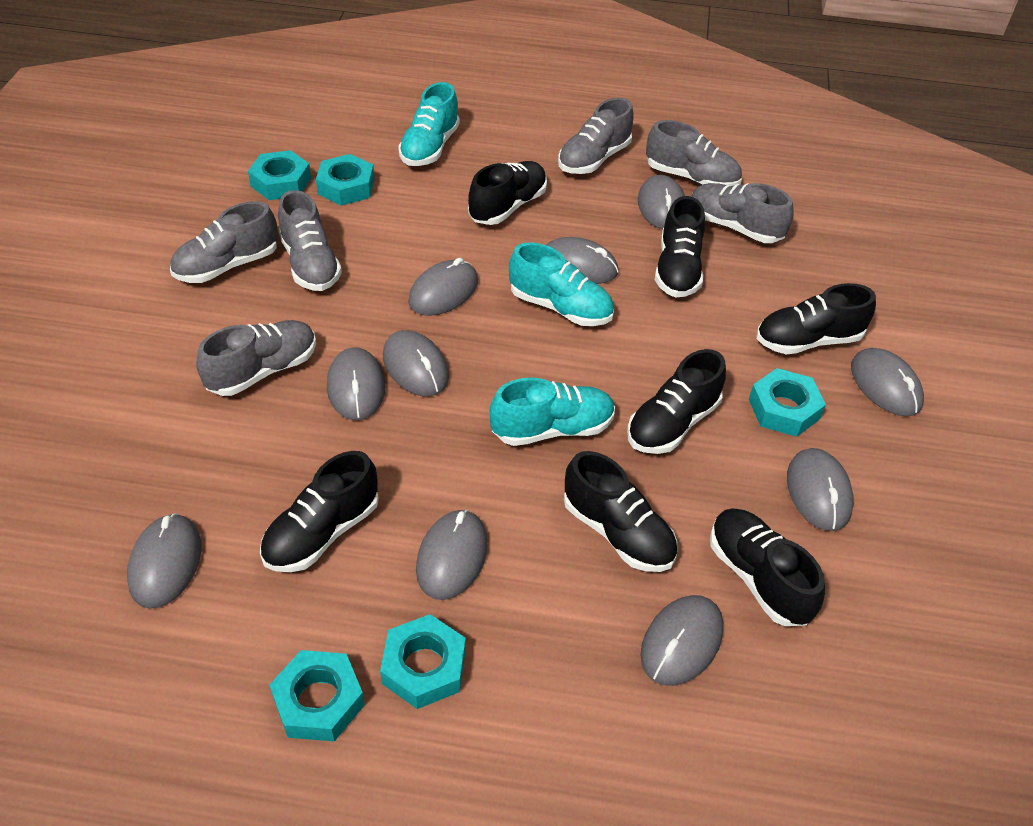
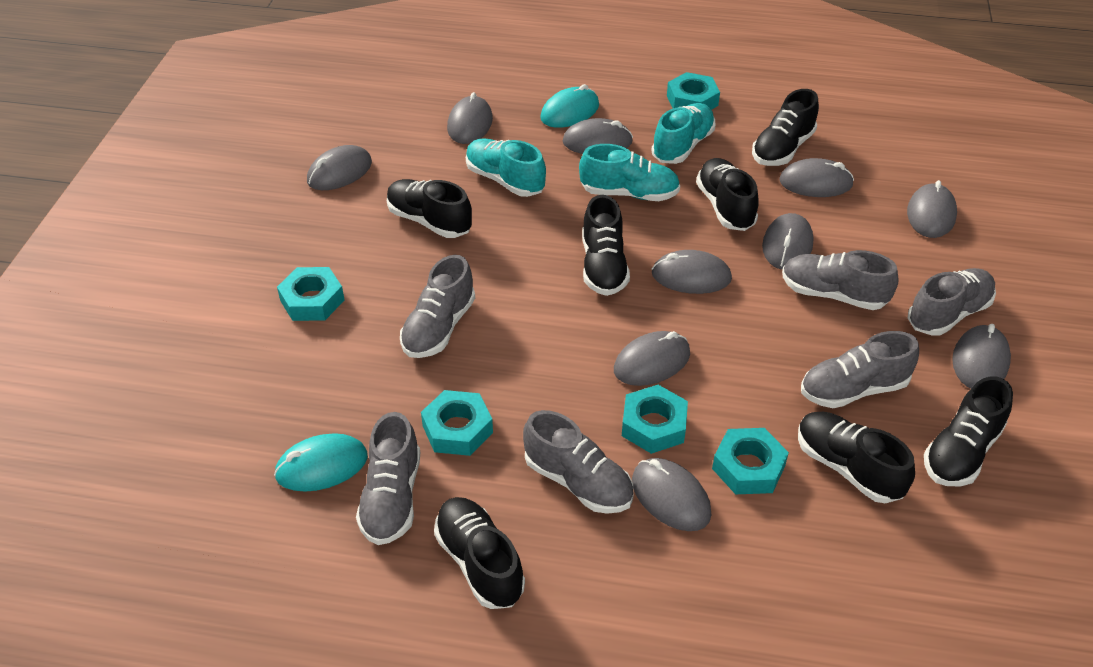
turquoise mouse: 0 -> 2

